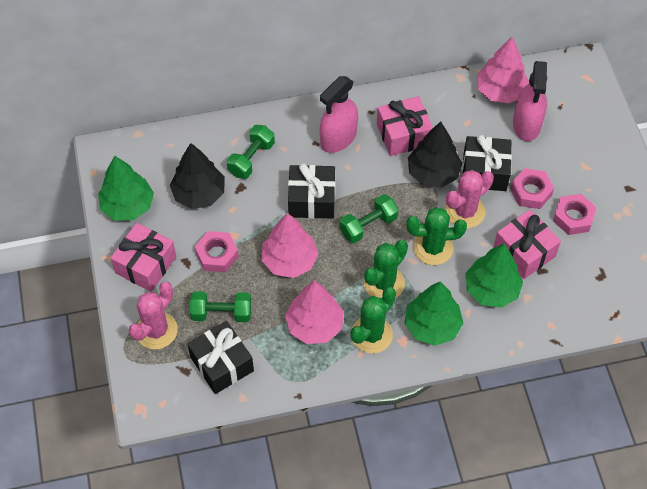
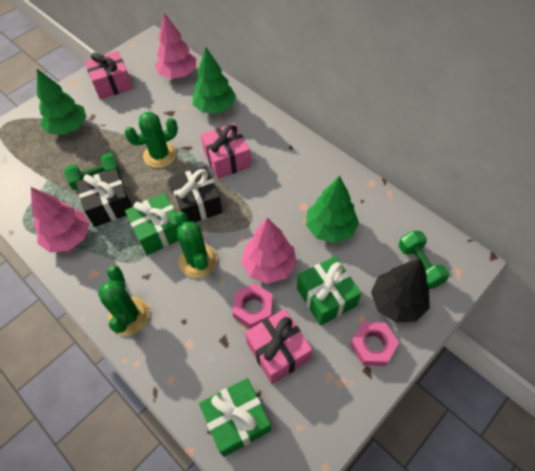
black gift: 3 -> 2
black tree: 2 -> 1
green dumbbell: 3 -> 2
green gift: 0 -> 3
pink cactus: 2 -> 0
pink nut: 3 -> 2
pink spray bottle: 2 -> 0

